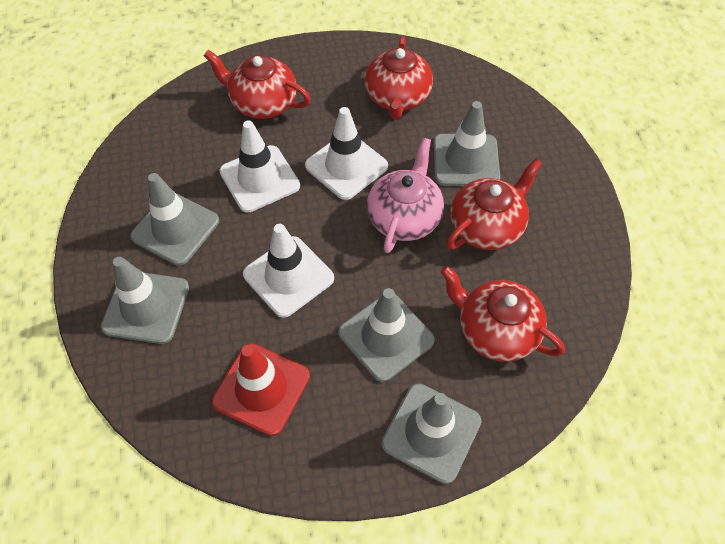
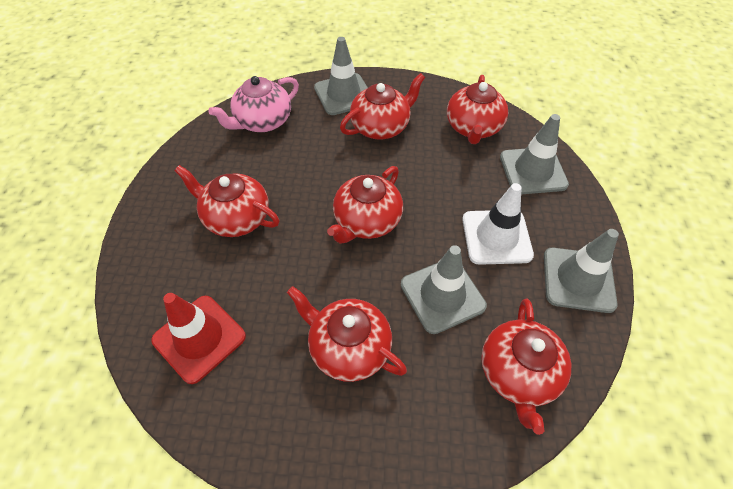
grey traffic cone: 5 -> 4
red teapot: 4 -> 6
white traffic cone: 3 -> 1

